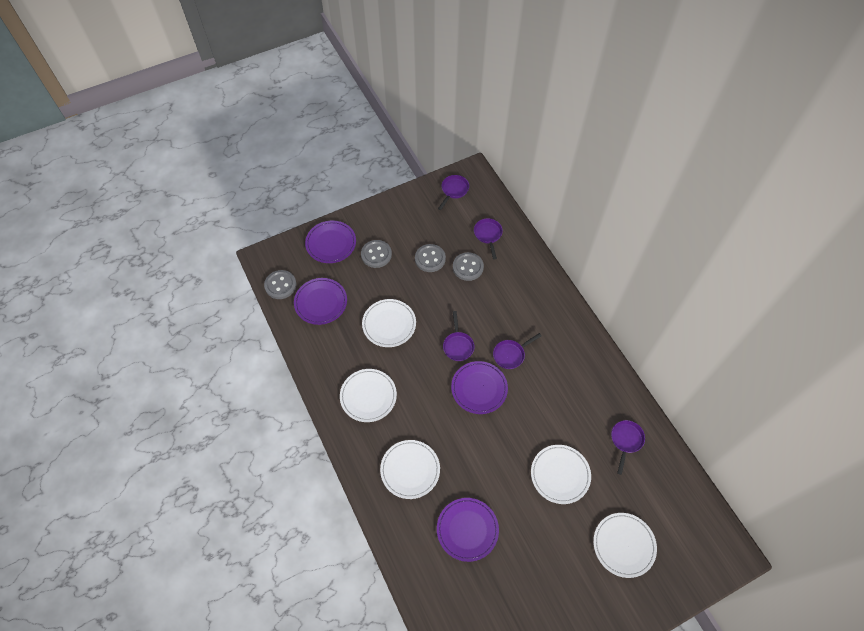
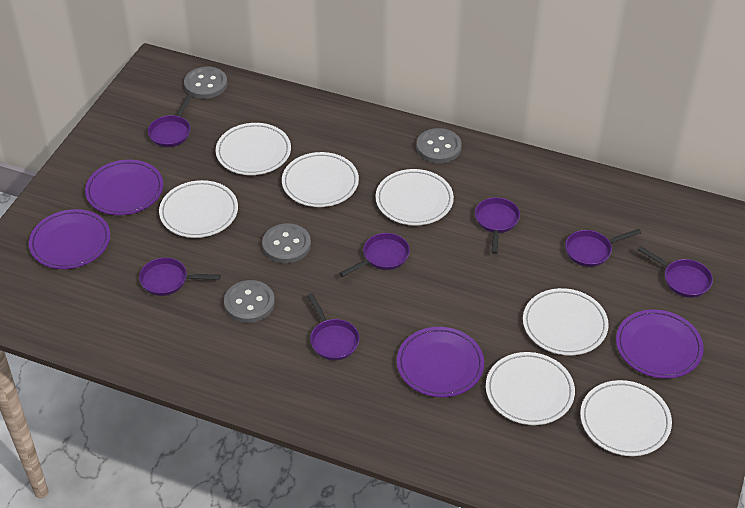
purple pan: 5 -> 7
white plate: 5 -> 7

